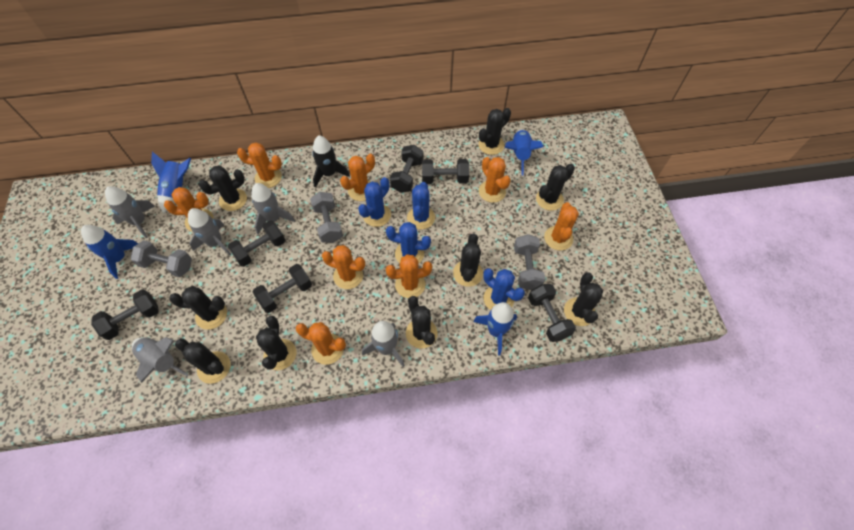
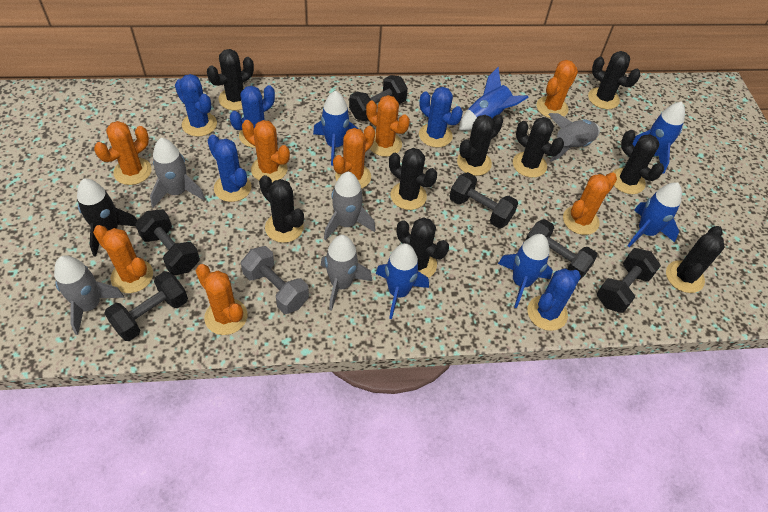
blue cactus: 4 -> 5
blue rocket: 4 -> 6
grey dumbbell: 3 -> 1

